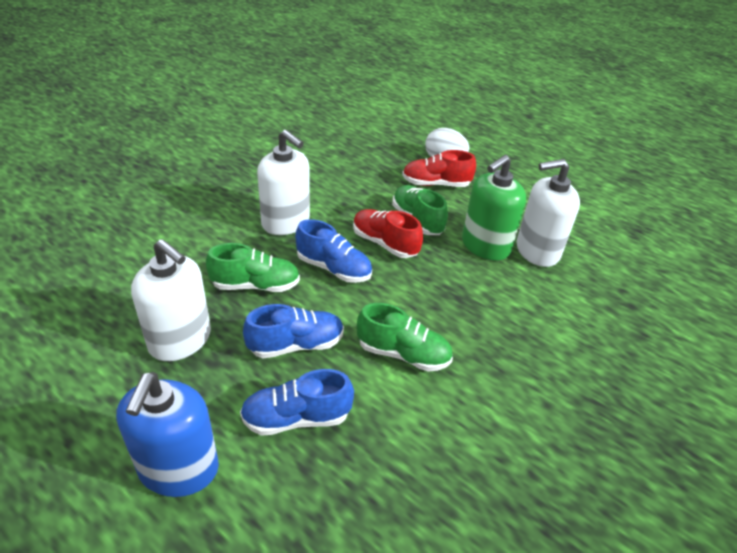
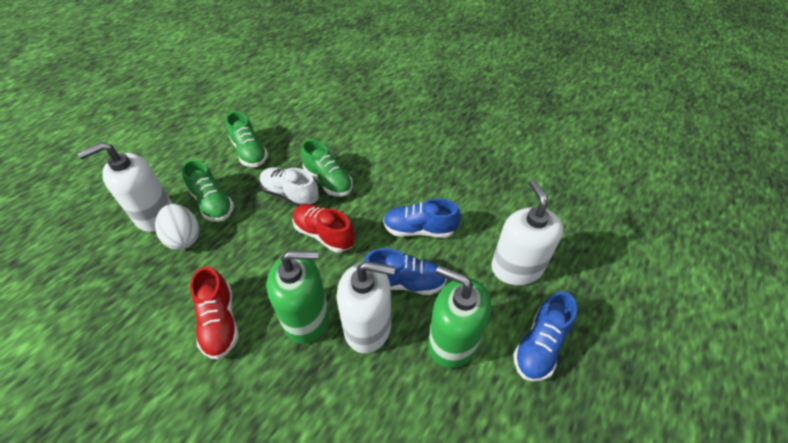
blue soap dispenser: 1 -> 0
green soap dispenser: 1 -> 2
white shoe: 0 -> 1

